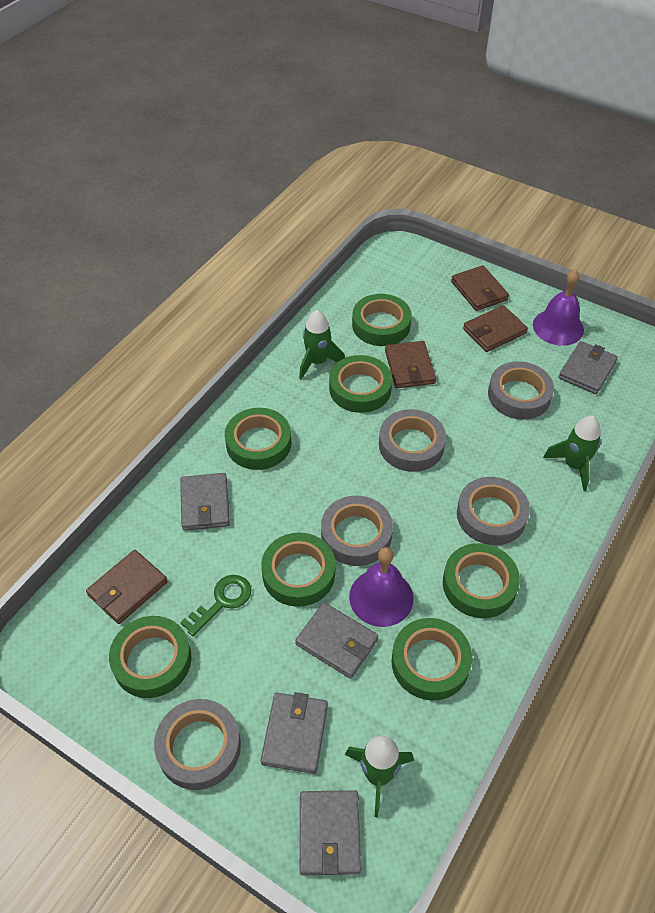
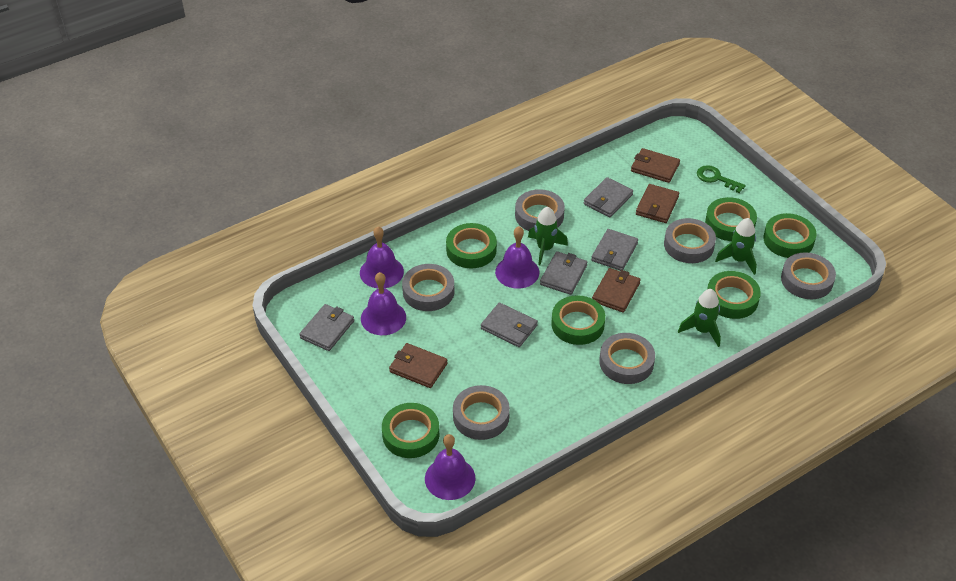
green tape: 7 -> 6
grey tape: 5 -> 6
purple bell: 2 -> 4

